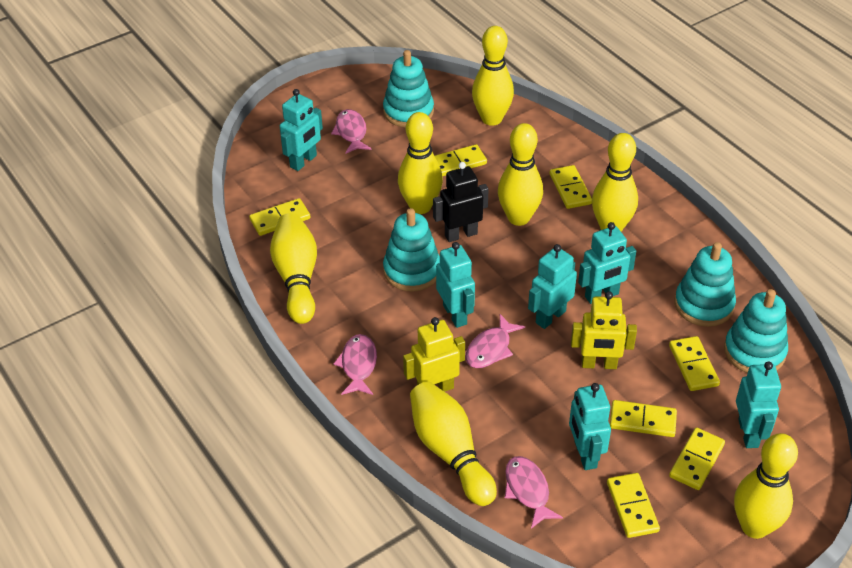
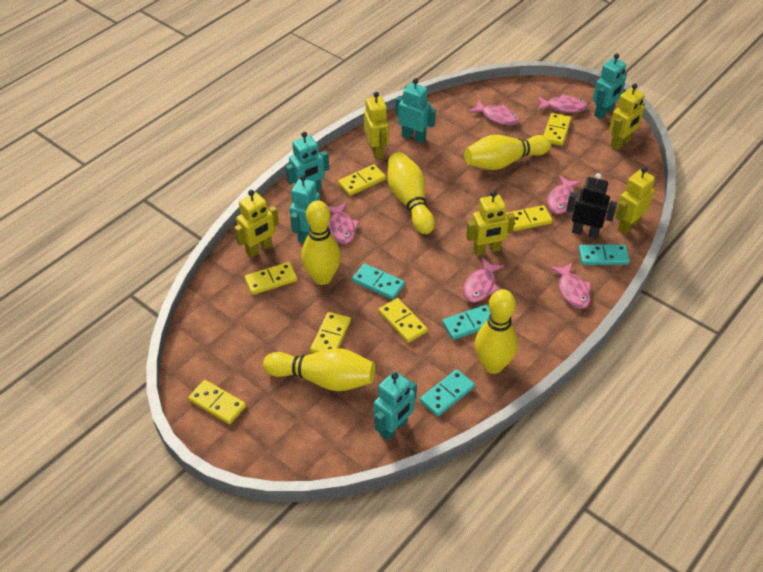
pink fish: 4 -> 6
turquoise domino: 0 -> 4
turquoise robot: 6 -> 5
turquoise stacking toy: 4 -> 0
yellow bowling pin: 7 -> 5
yellow robot: 2 -> 5

